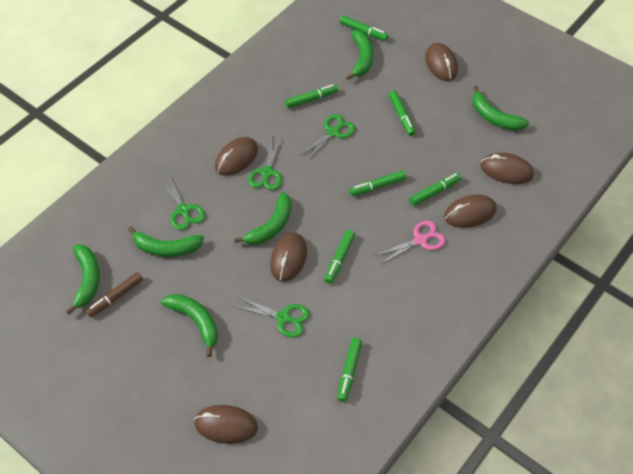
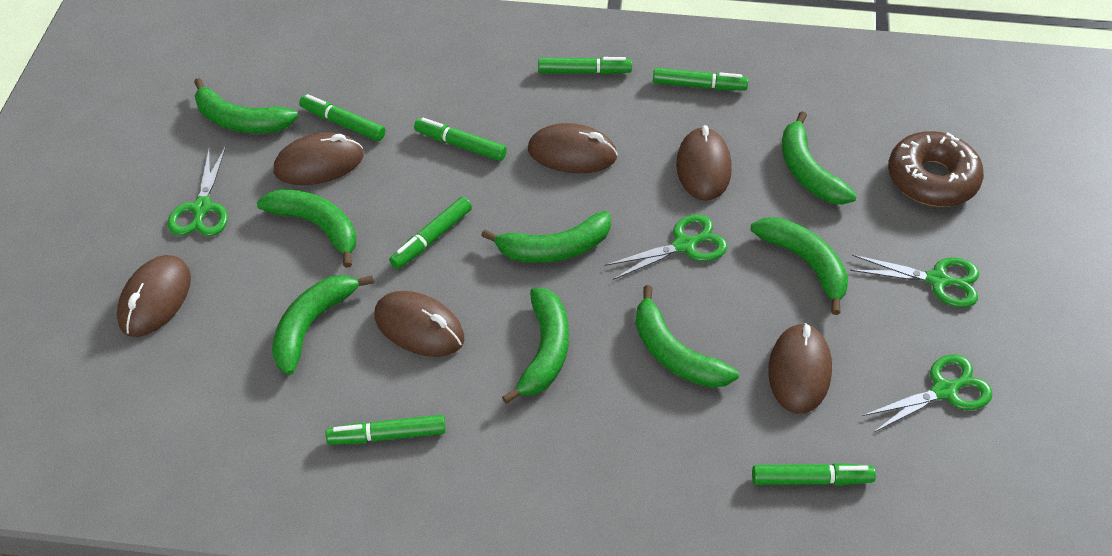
brown donut: 0 -> 1
brown marker: 1 -> 0
green banana: 6 -> 8
pink scissors: 1 -> 0

